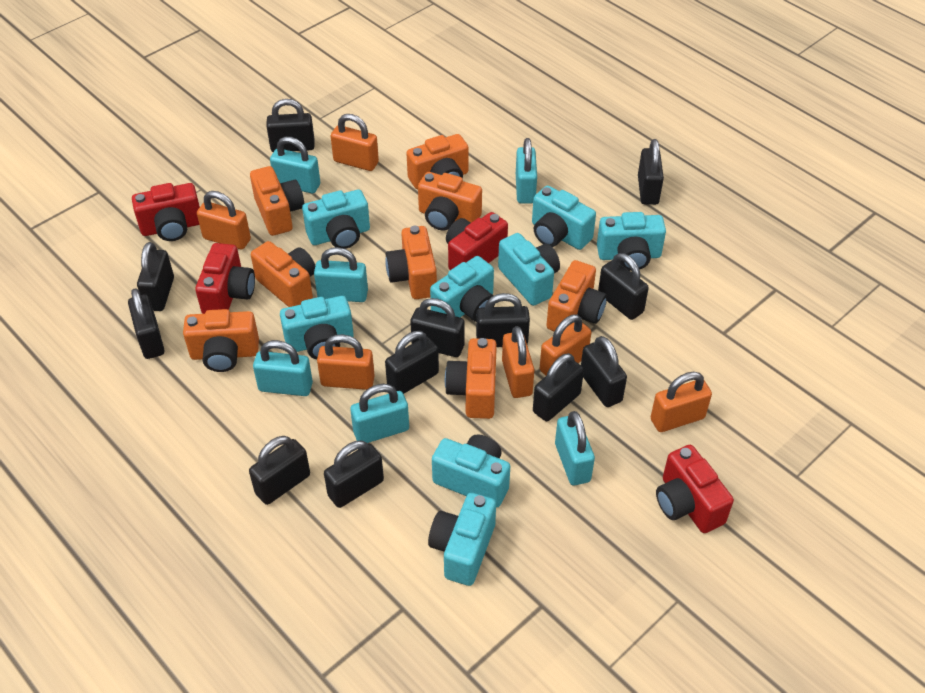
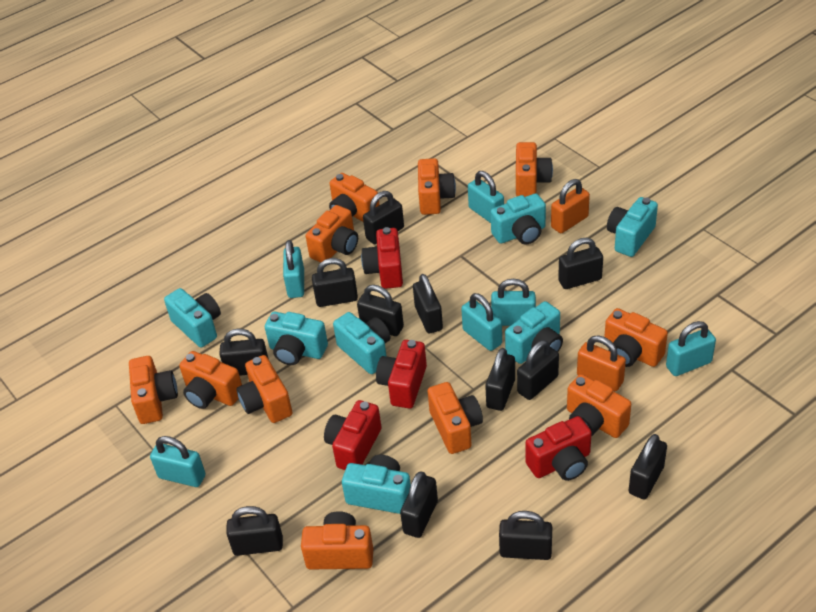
orange camera: 8 -> 11
orange padlock: 6 -> 2
turquoise camera: 8 -> 7

